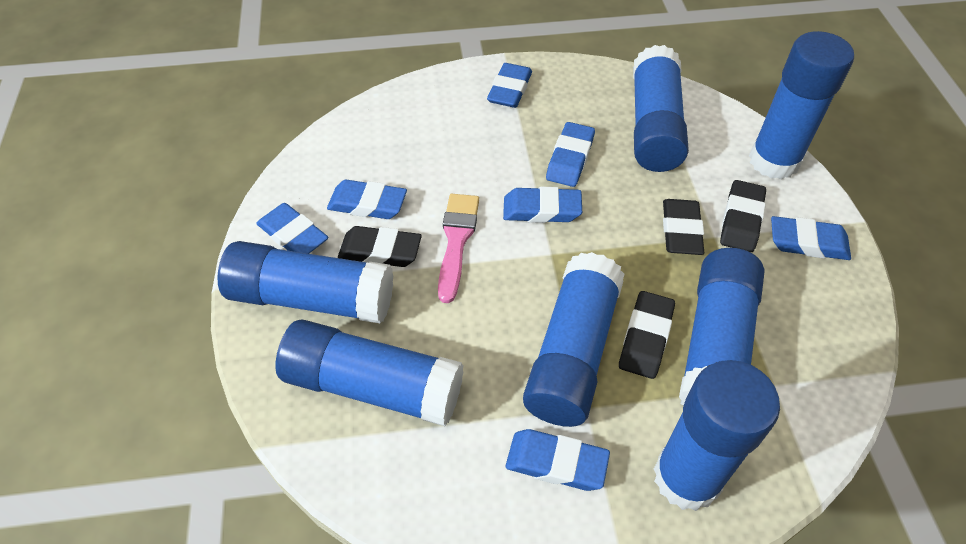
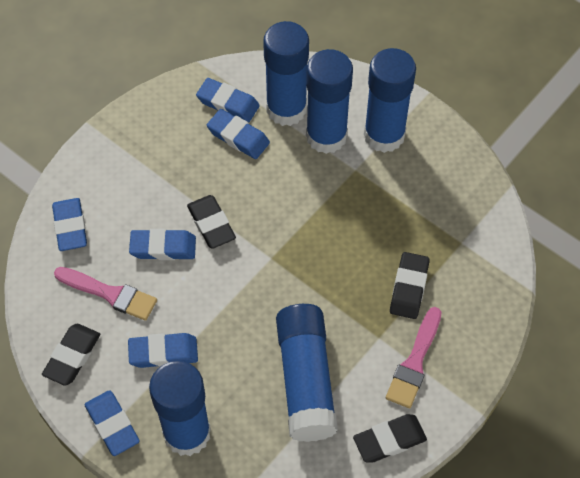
blue eraser: 7 -> 6
blue glue stick: 7 -> 5
pink brush: 1 -> 2

